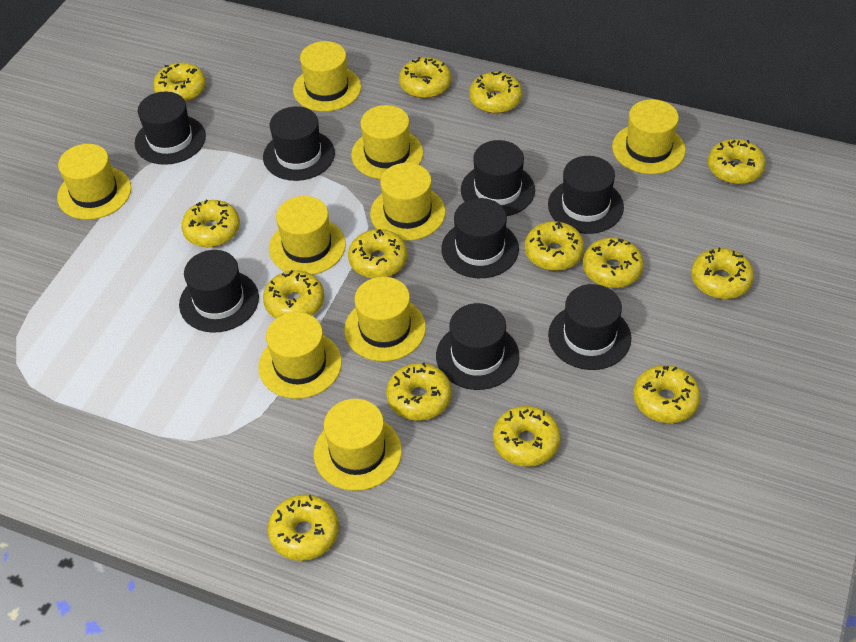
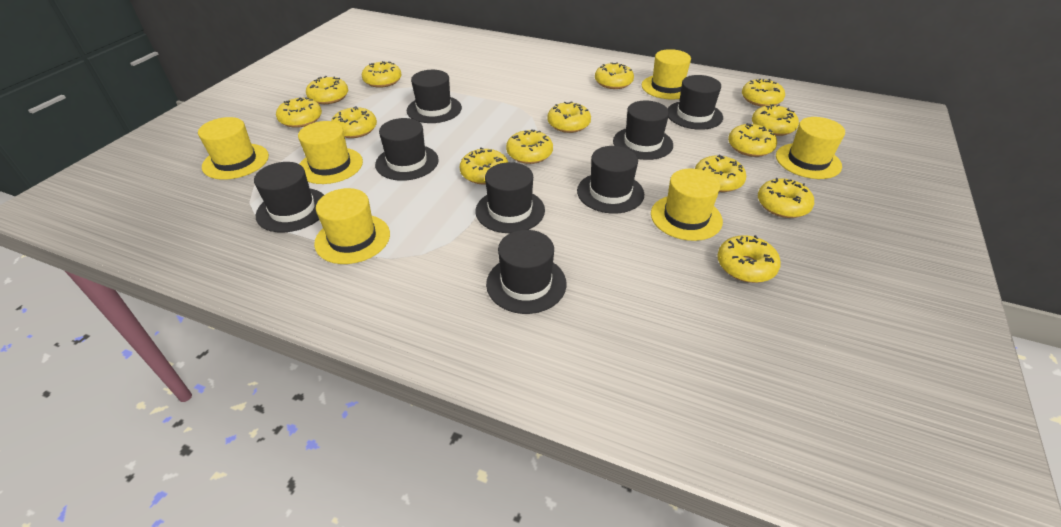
yellow hat: 9 -> 6

